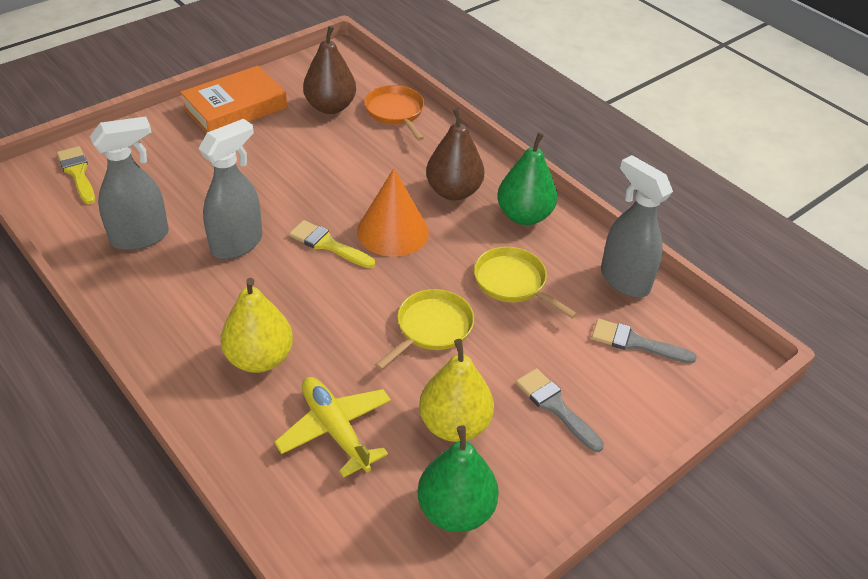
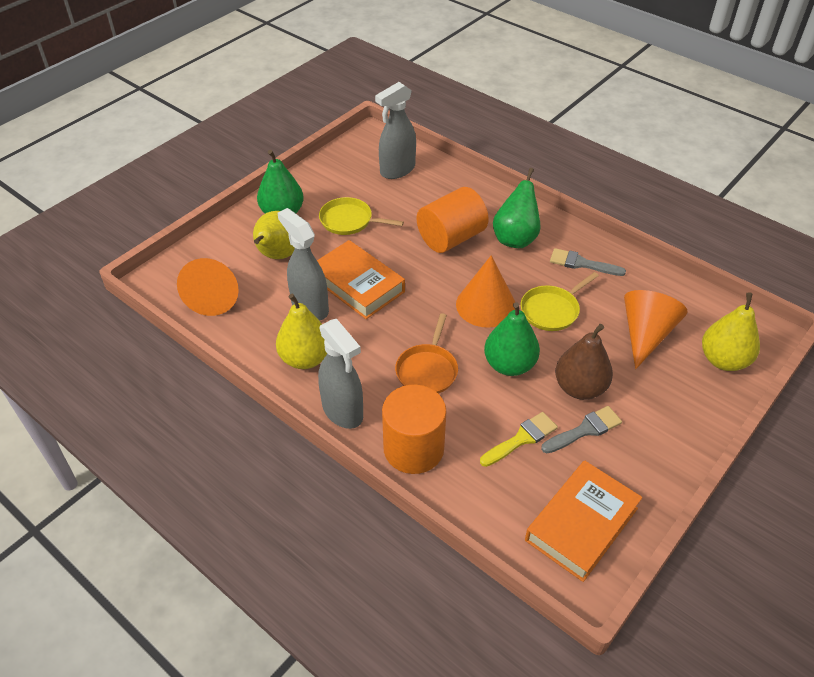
brown pear: 2 -> 1
green pear: 2 -> 3
orange book: 1 -> 2
orange cone: 1 -> 3
orange cylinder: 0 -> 2
yellow brush: 2 -> 1
yellow pear: 2 -> 3
yellow plane: 1 -> 0

